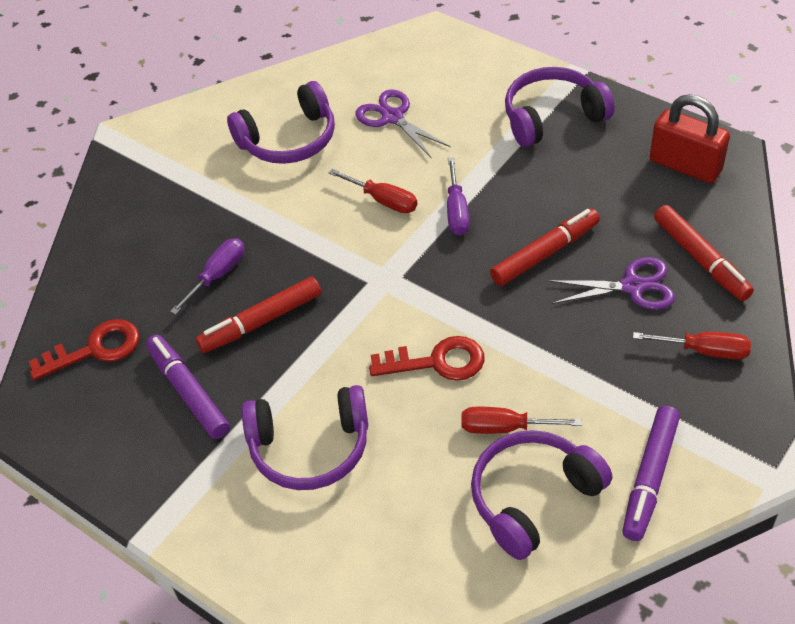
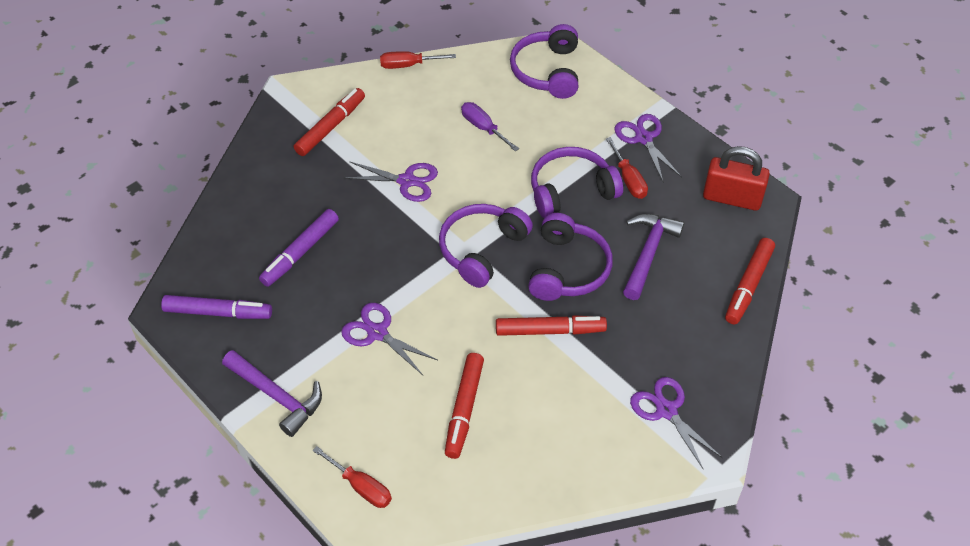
purple hammer: 0 -> 2
purple scissors: 2 -> 4
purple screwdriver: 2 -> 1
red key: 2 -> 0
red marker: 3 -> 4

